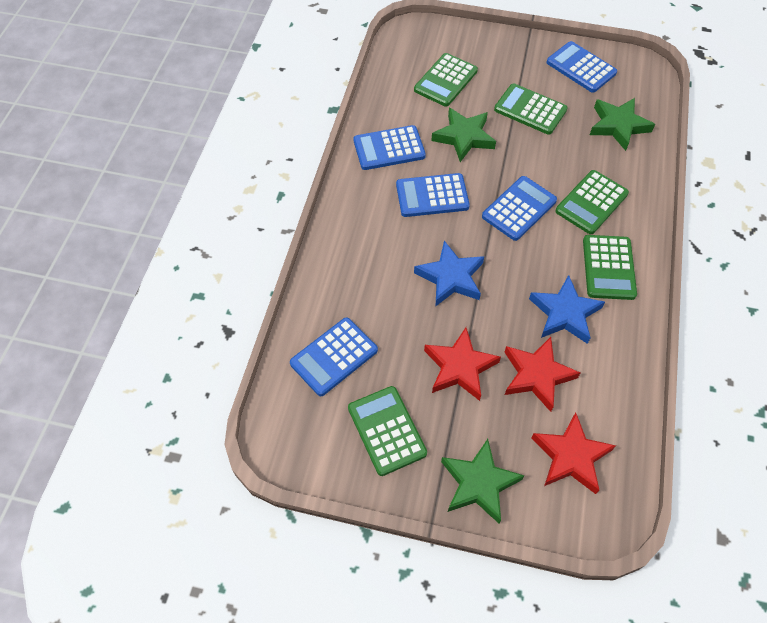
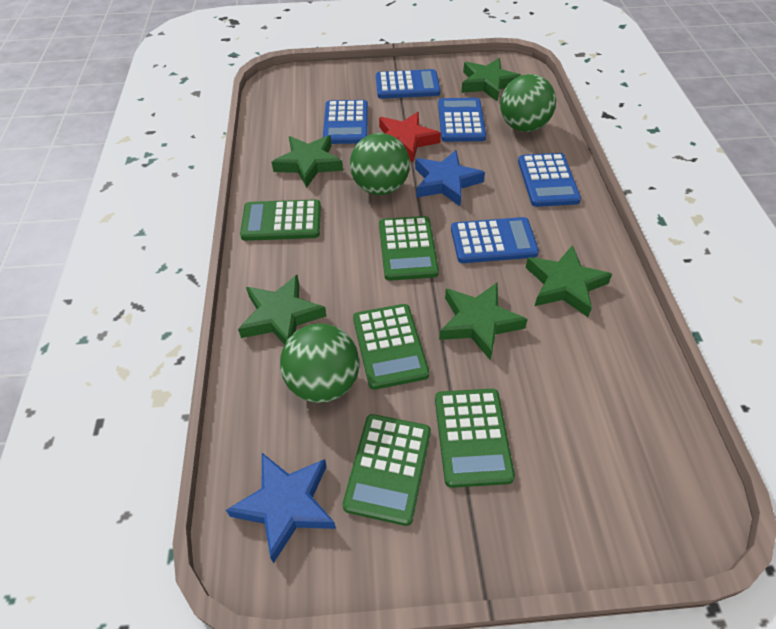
green ball: 0 -> 3
green star: 3 -> 5
red star: 3 -> 1

